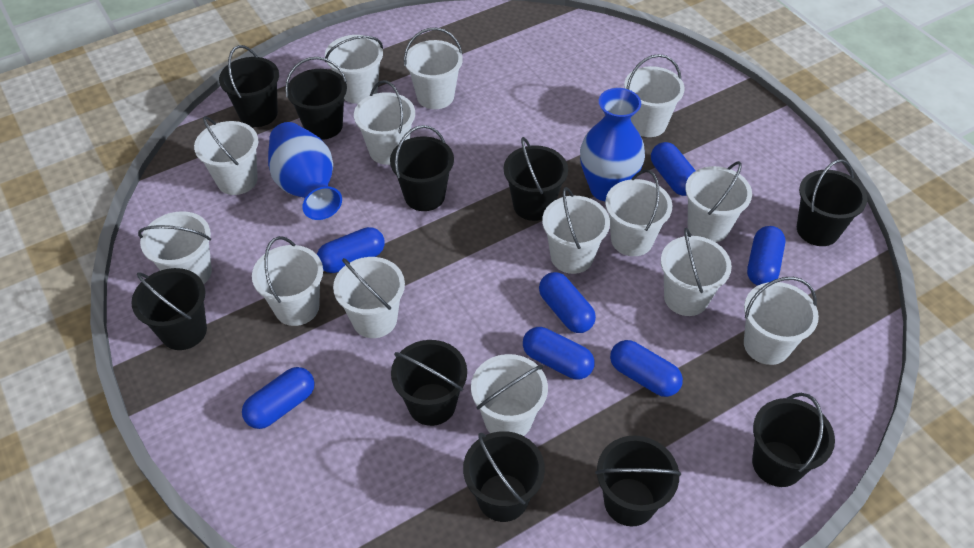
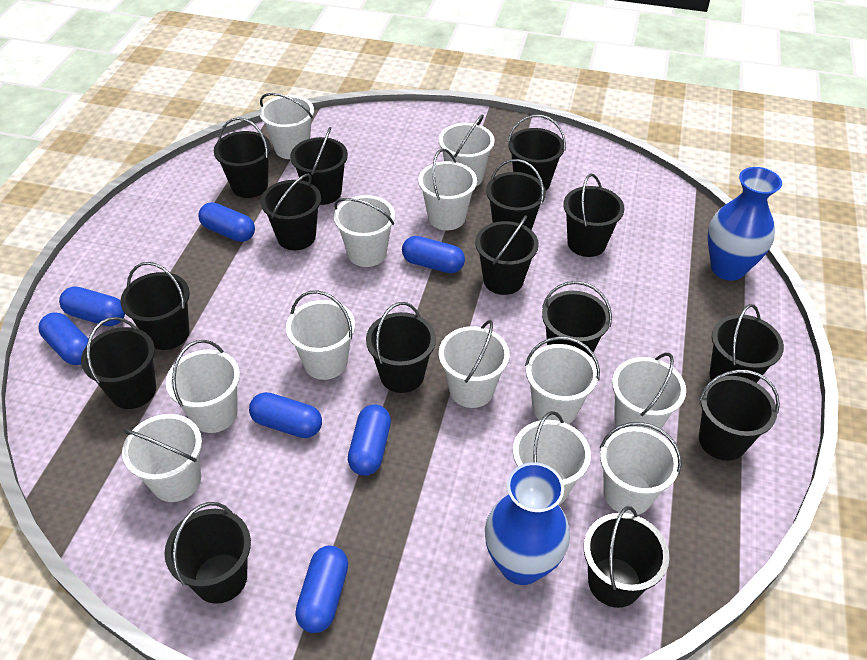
black bucket: 10 -> 15
white bucket: 14 -> 12

